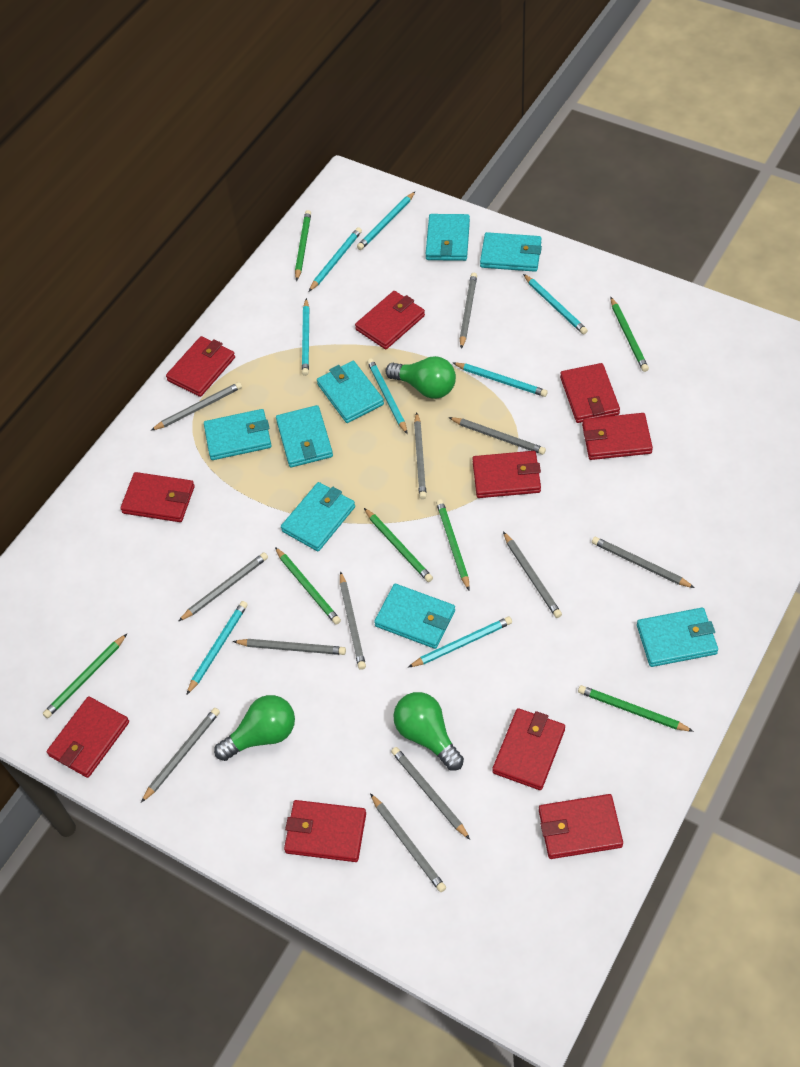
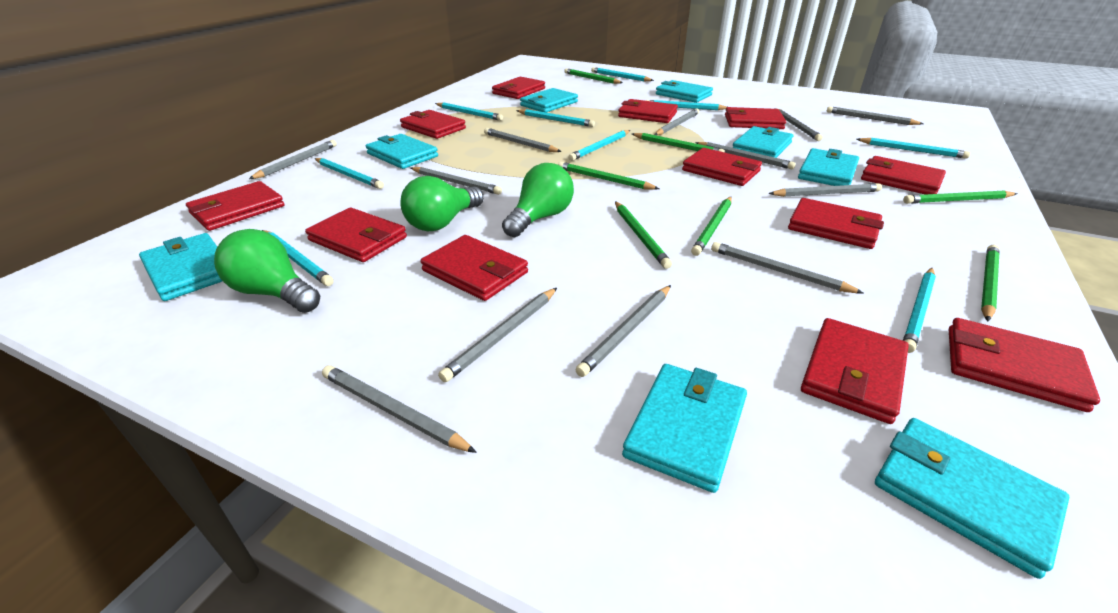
red wallet: 10 -> 12
turquoise pencil: 8 -> 9

